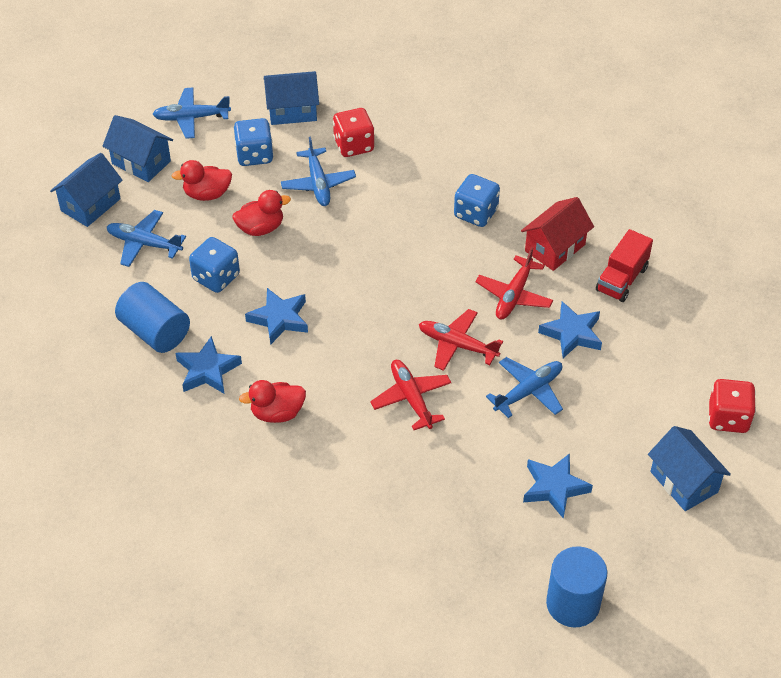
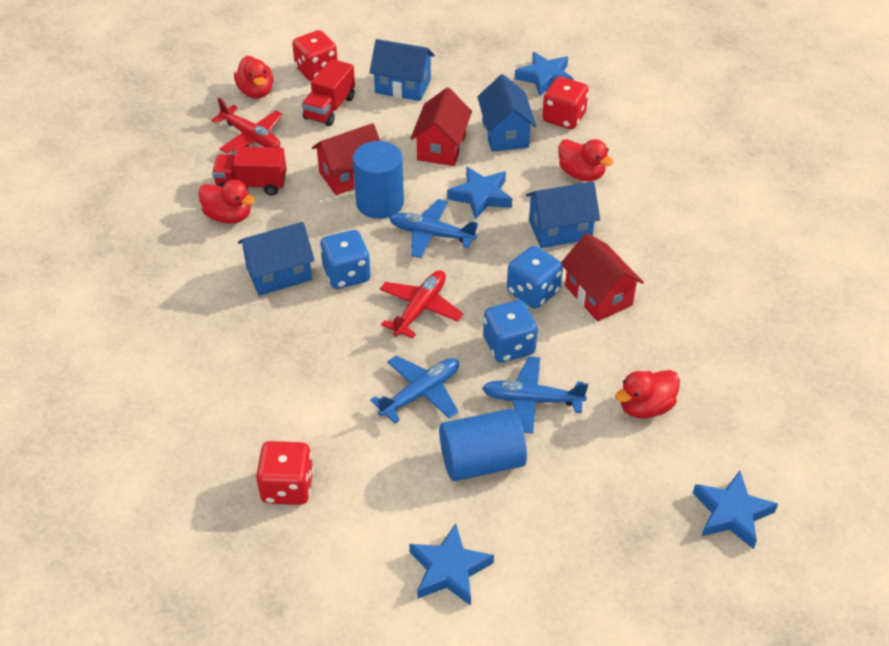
blue plane: 4 -> 3
red dice: 2 -> 3
red duck: 3 -> 4
red house: 1 -> 3
red plane: 3 -> 2
red truck: 1 -> 2

